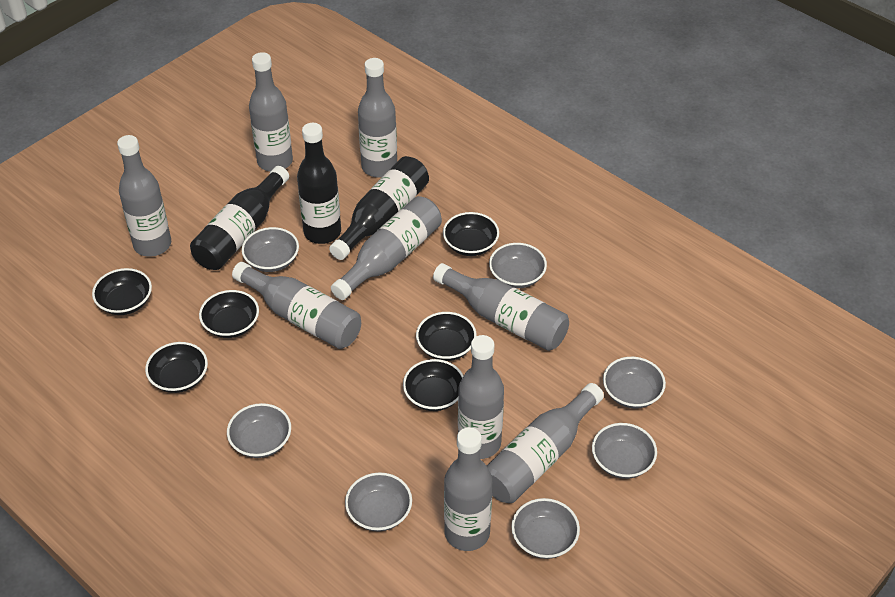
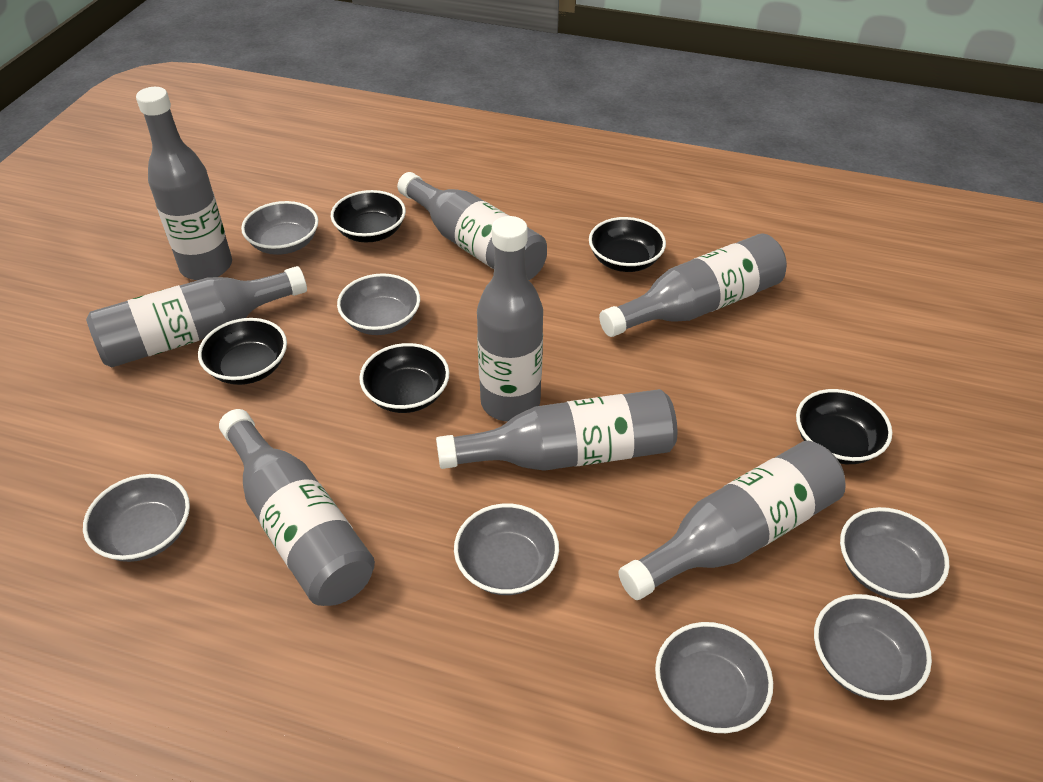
black bottle: 3 -> 0
black bowl: 6 -> 5
grey bottle: 9 -> 8

